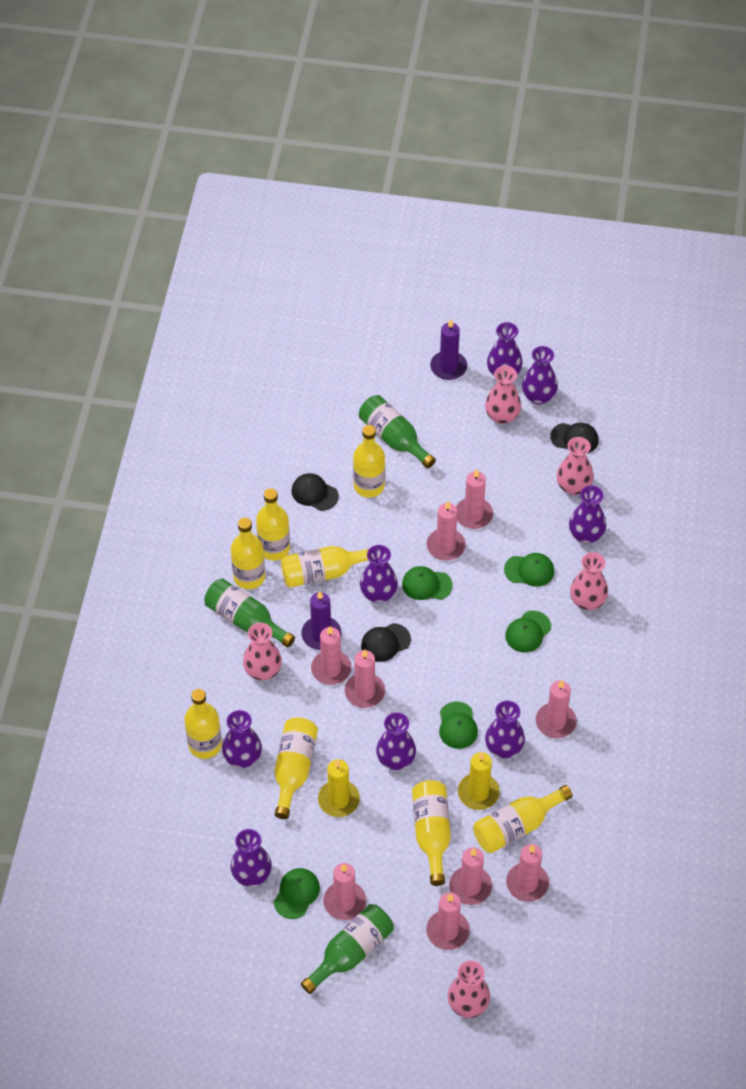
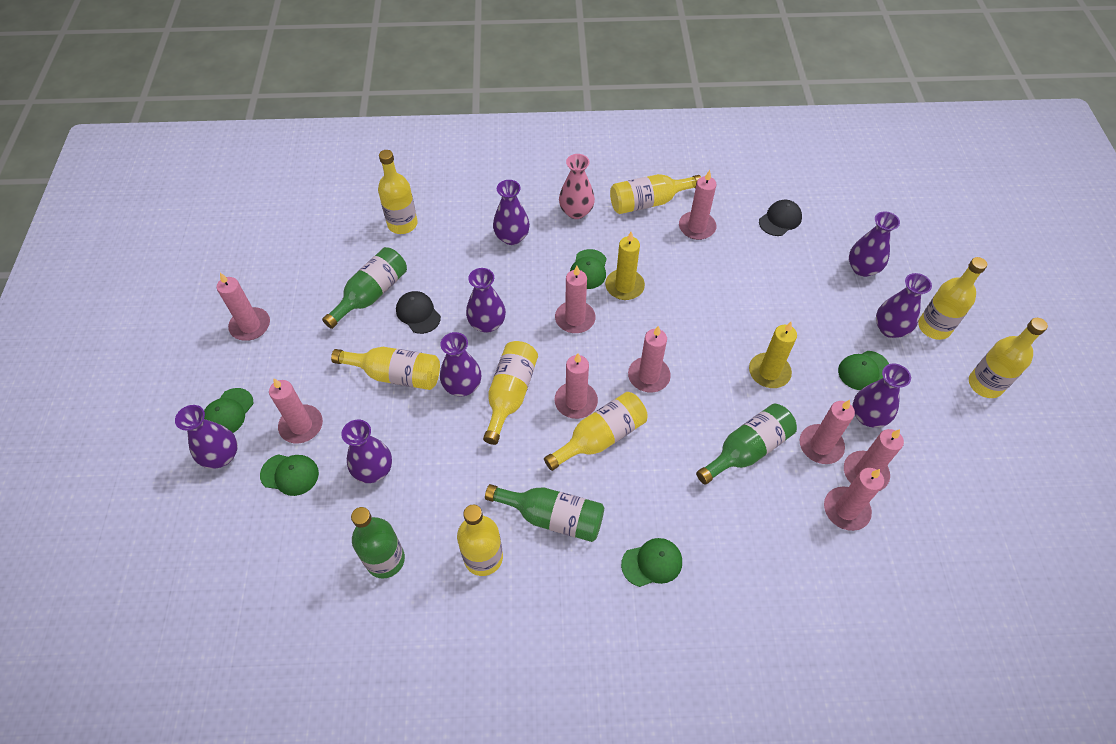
black cap: 3 -> 2
green bottle: 3 -> 4
pink vase: 5 -> 1
purple candle: 2 -> 0

